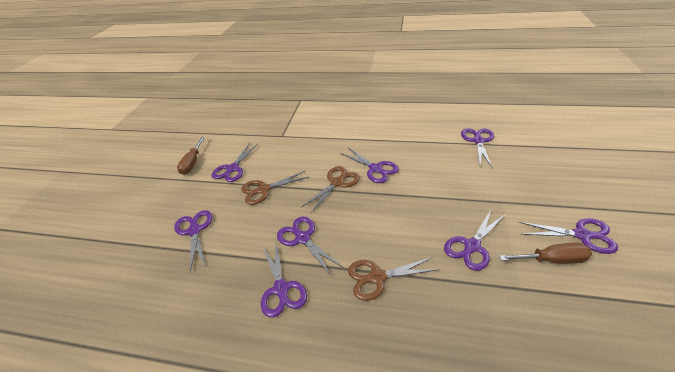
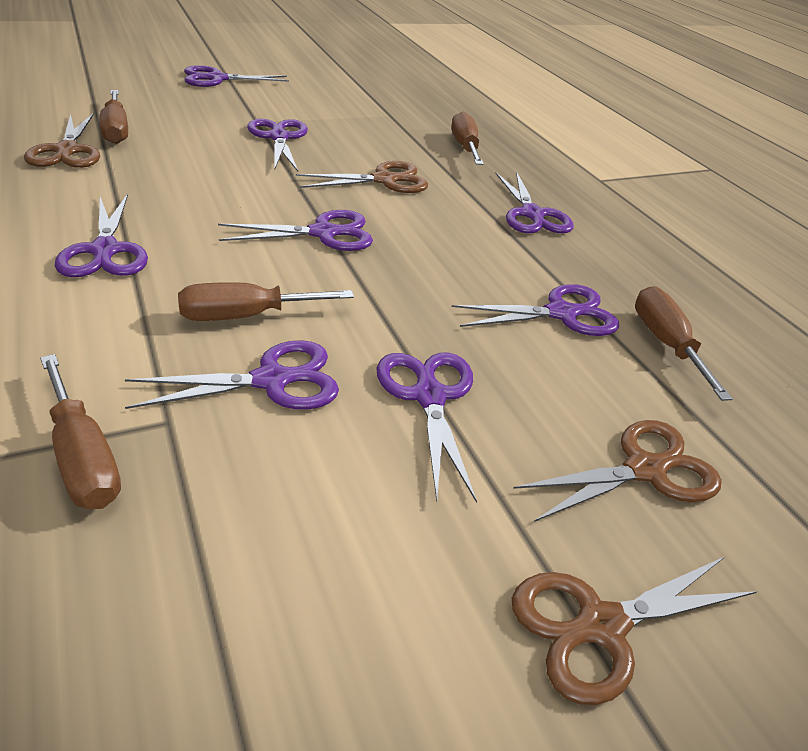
brown scissors: 3 -> 4
brown screwdriver: 2 -> 5

